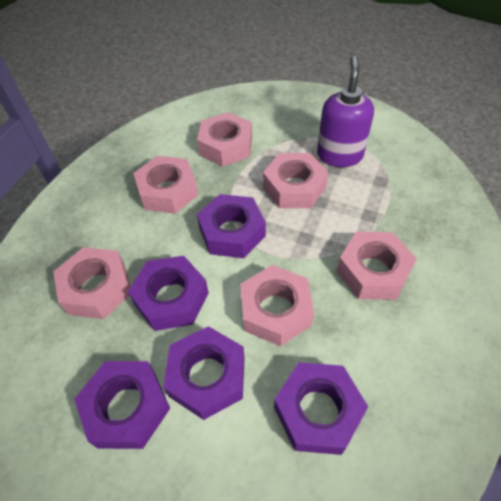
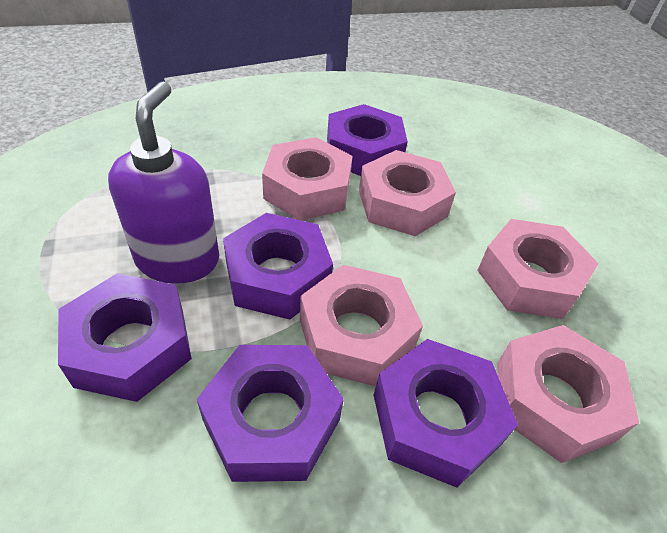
pink nut: 6 -> 5

